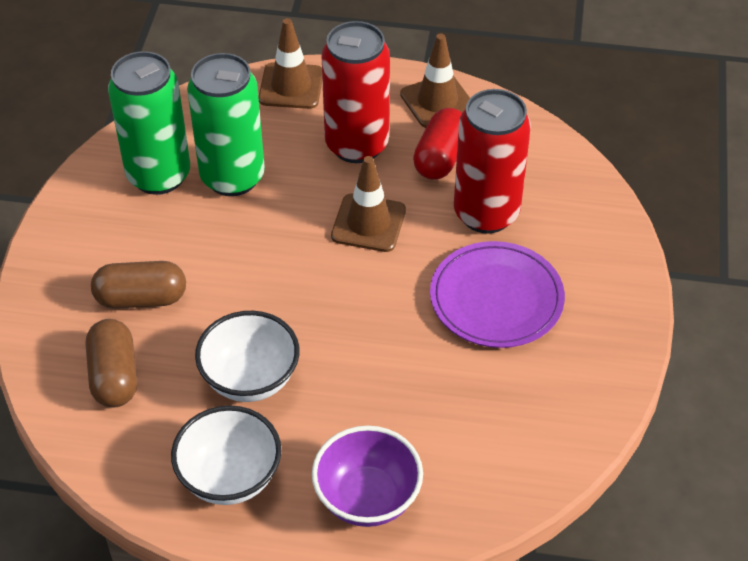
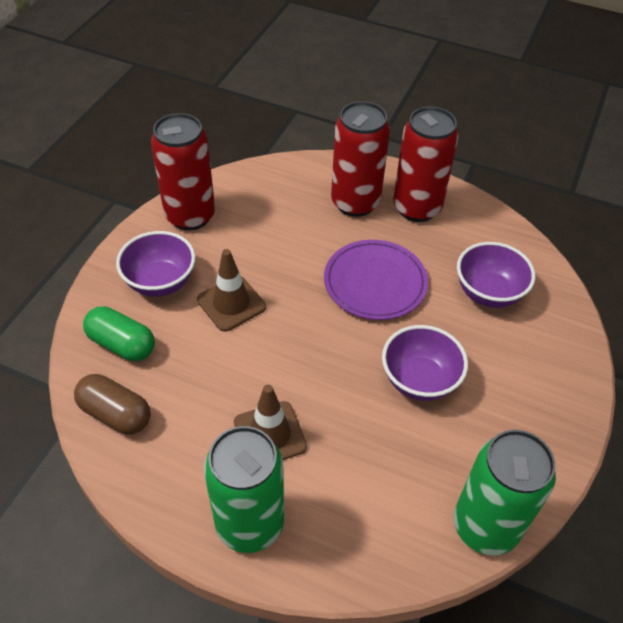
brown capsule: 2 -> 1
brown traffic cone: 3 -> 2
green capsule: 0 -> 1
purple bowl: 1 -> 3
red can: 2 -> 3
red capsule: 1 -> 0
white bowl: 2 -> 0

